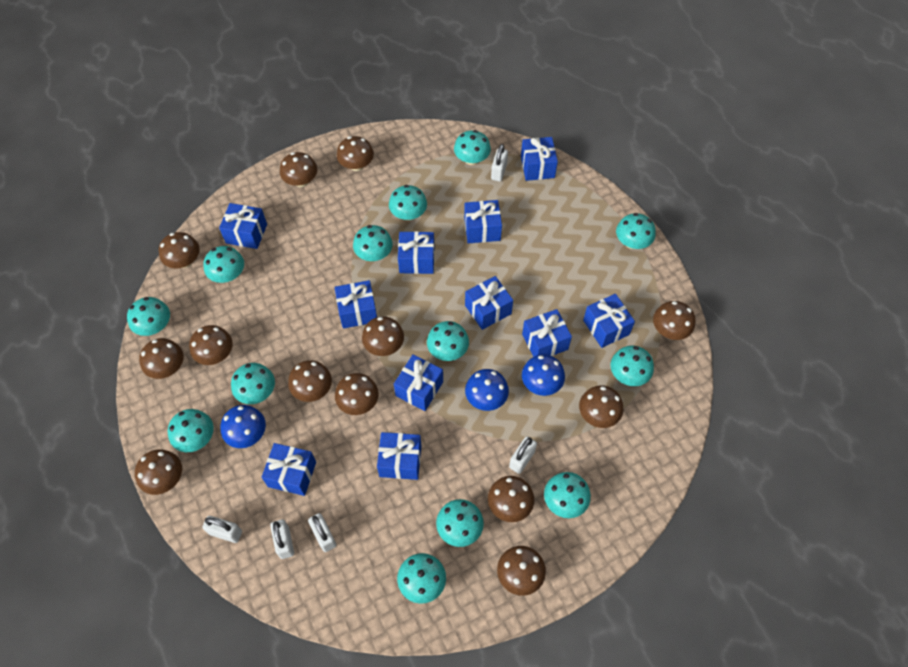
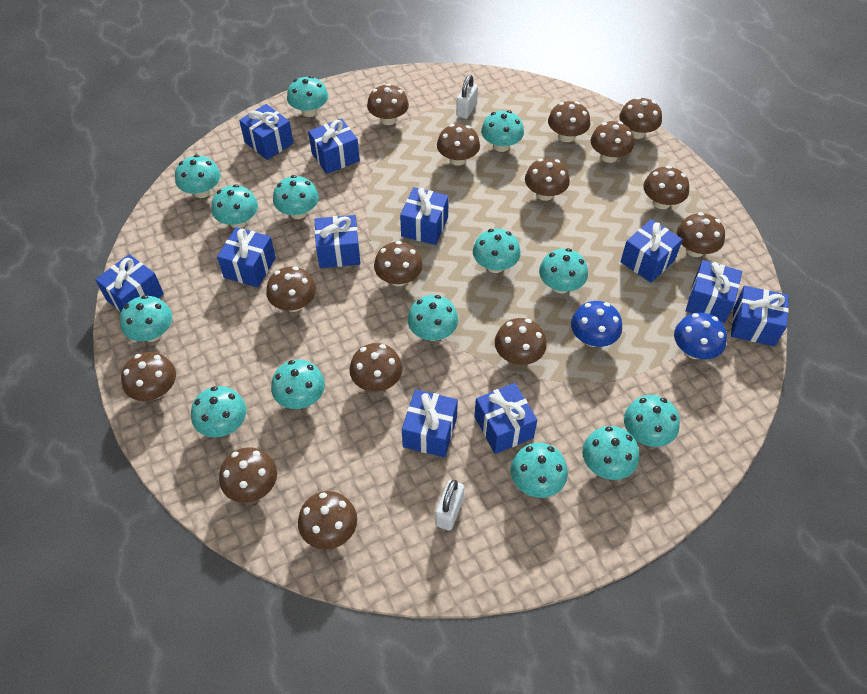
blue mushroom: 3 -> 2
brown mushroom: 13 -> 15
turquoise mushroom: 13 -> 14
white padlock: 5 -> 2

